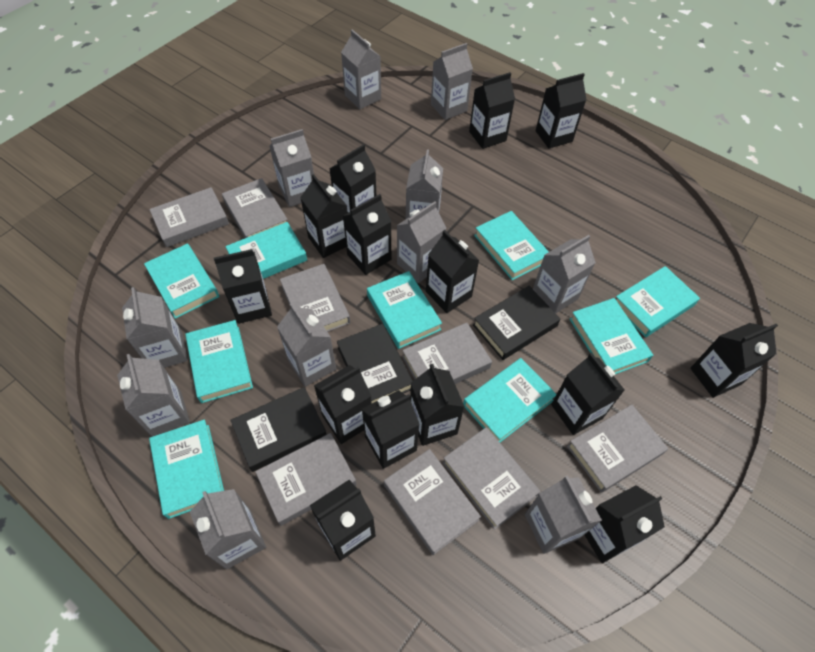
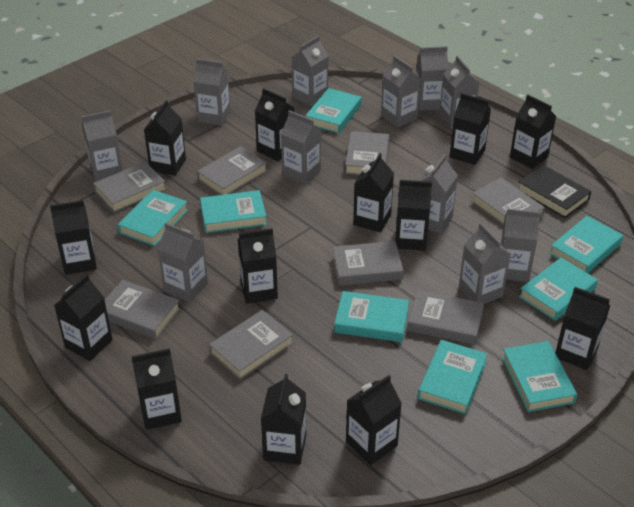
black book: 3 -> 1
black carton: 14 -> 13
turquoise book: 9 -> 8

